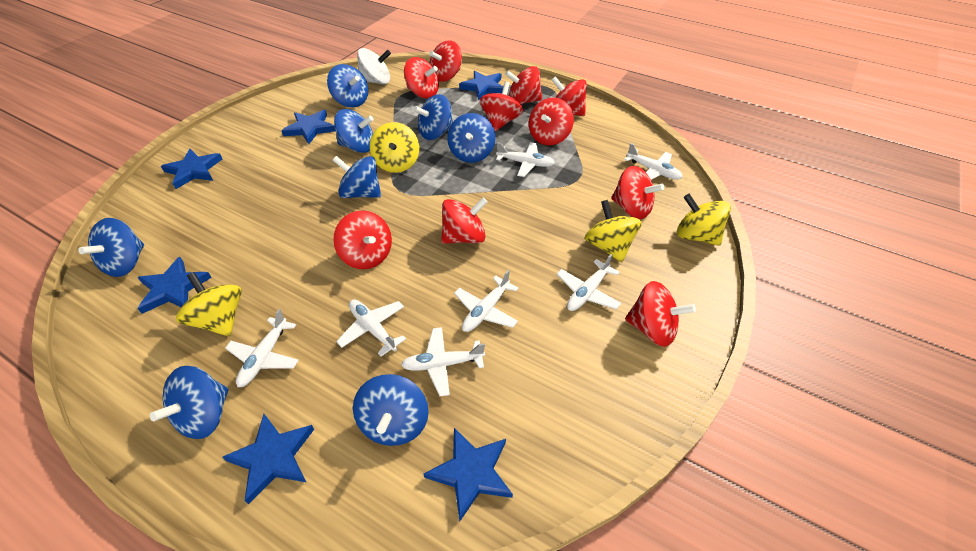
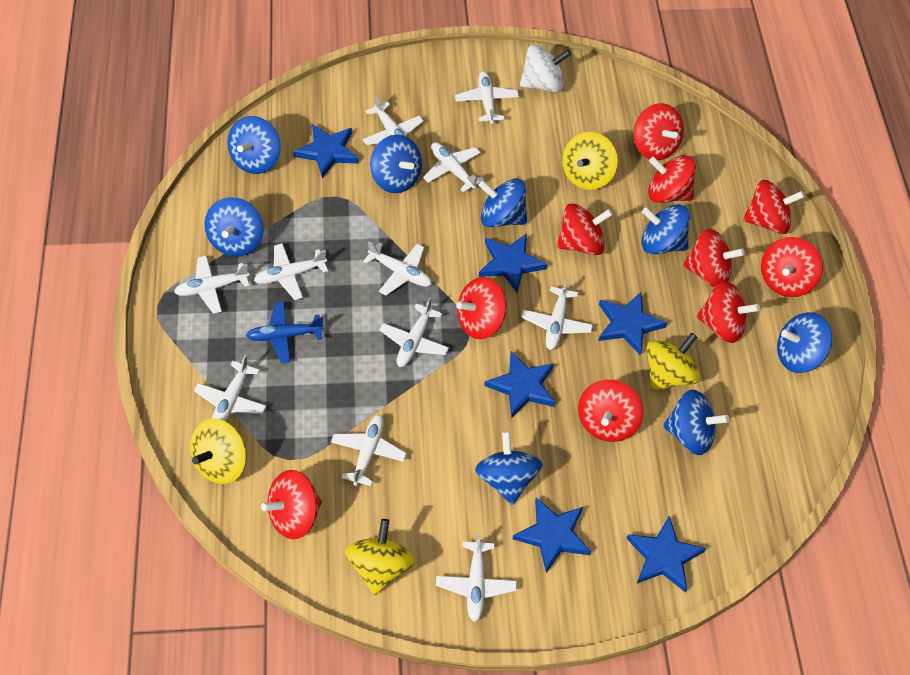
blue plane: 0 -> 1
white plane: 7 -> 11

